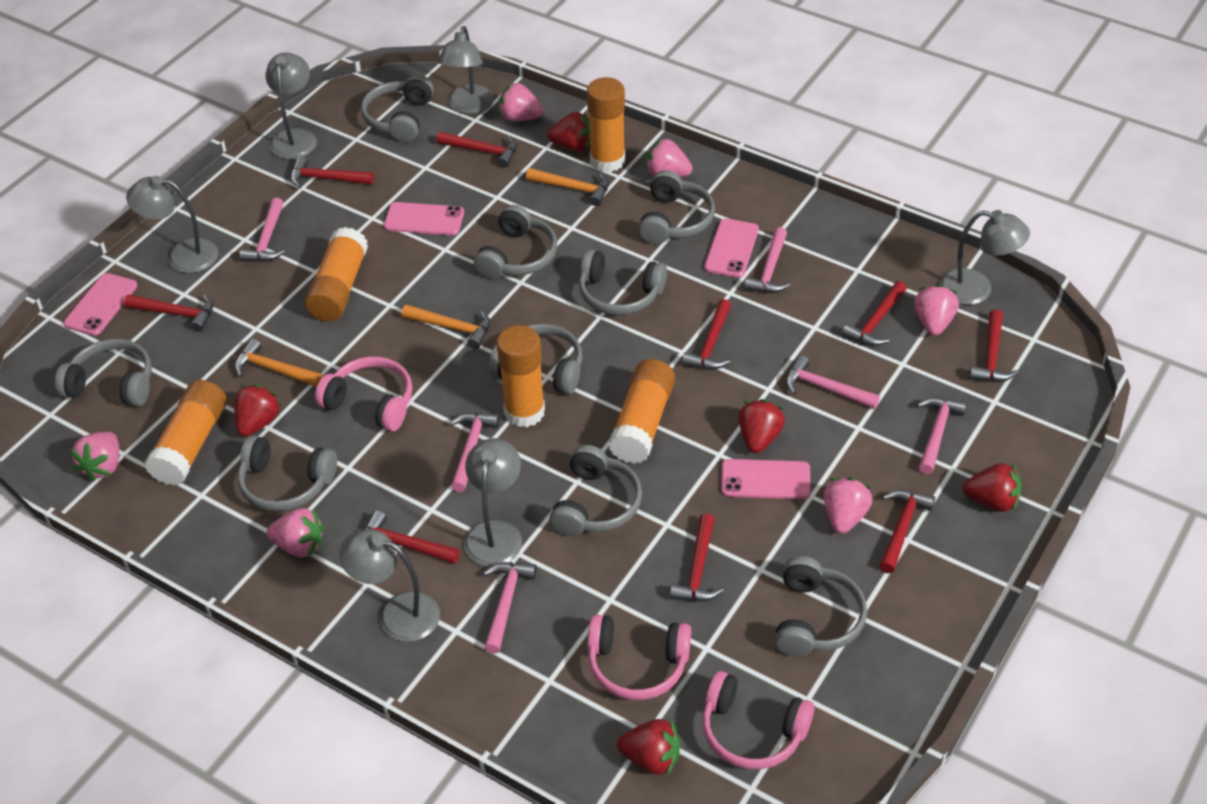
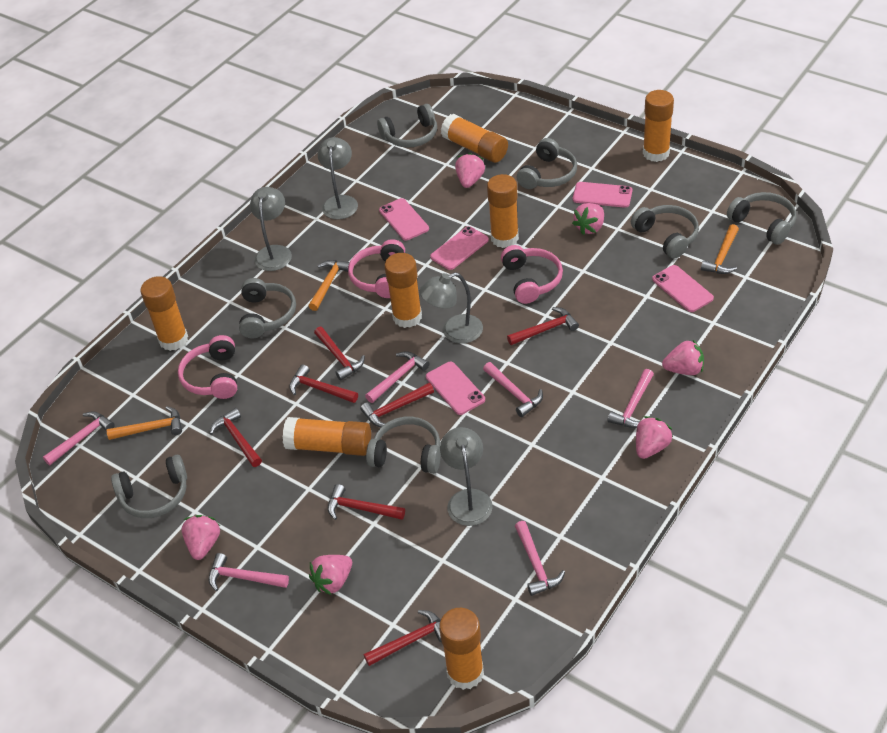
grey headphones: 9 -> 7
grey lamp: 6 -> 4
orange glue stick: 5 -> 7
pink phone: 4 -> 5
red hammer: 9 -> 7
red strawberry: 5 -> 0

